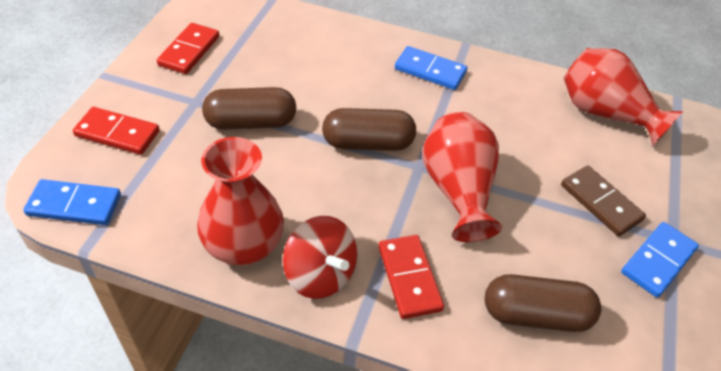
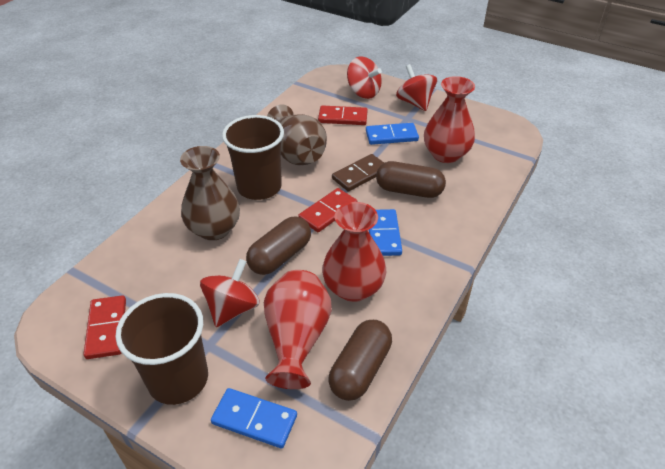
brown cup: 0 -> 2
brown vase: 0 -> 2
red spinning top: 1 -> 3

